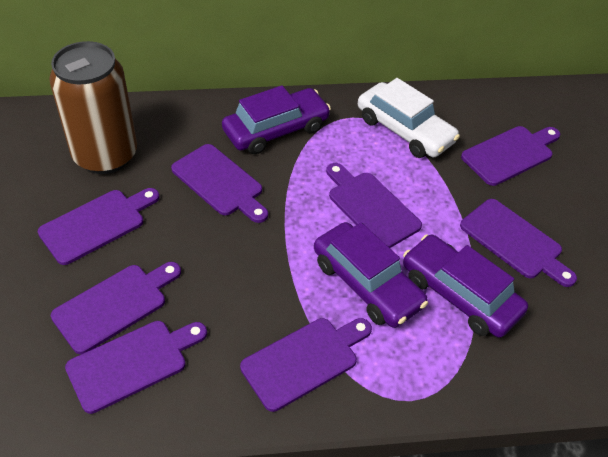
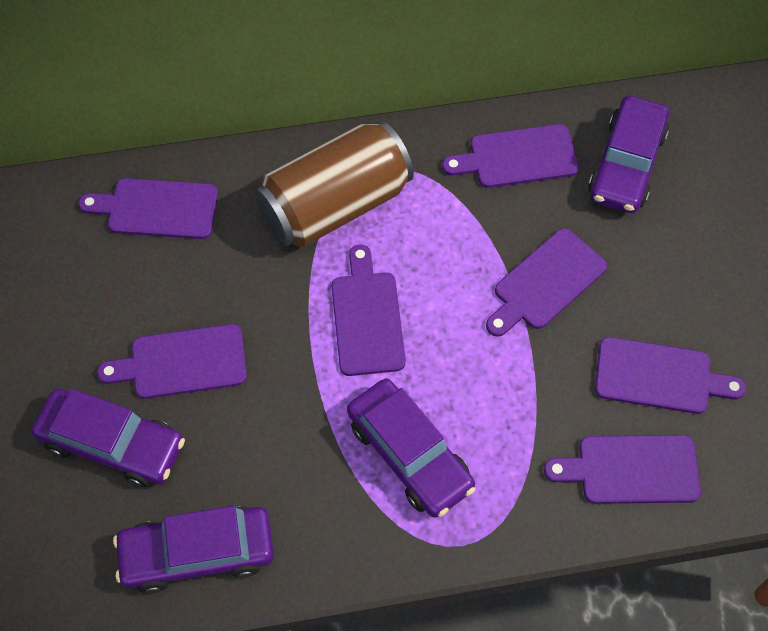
purple car: 3 -> 4
purple cutting board: 8 -> 7
white car: 1 -> 0

